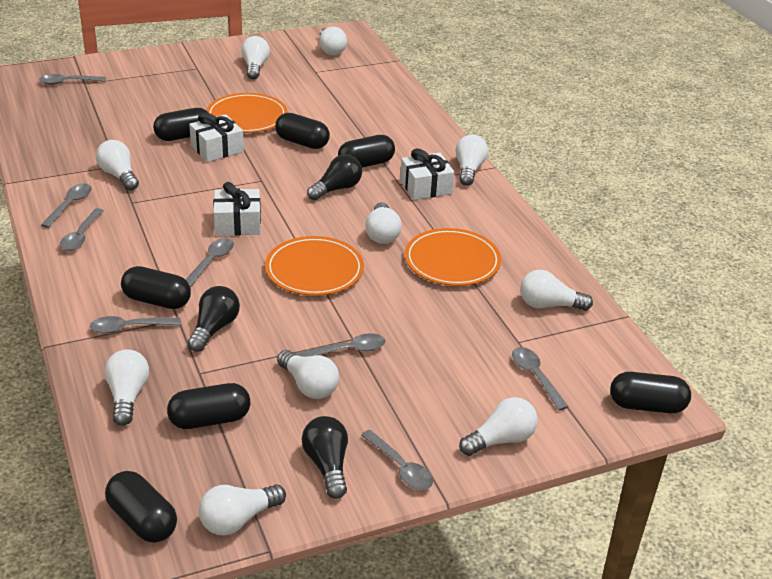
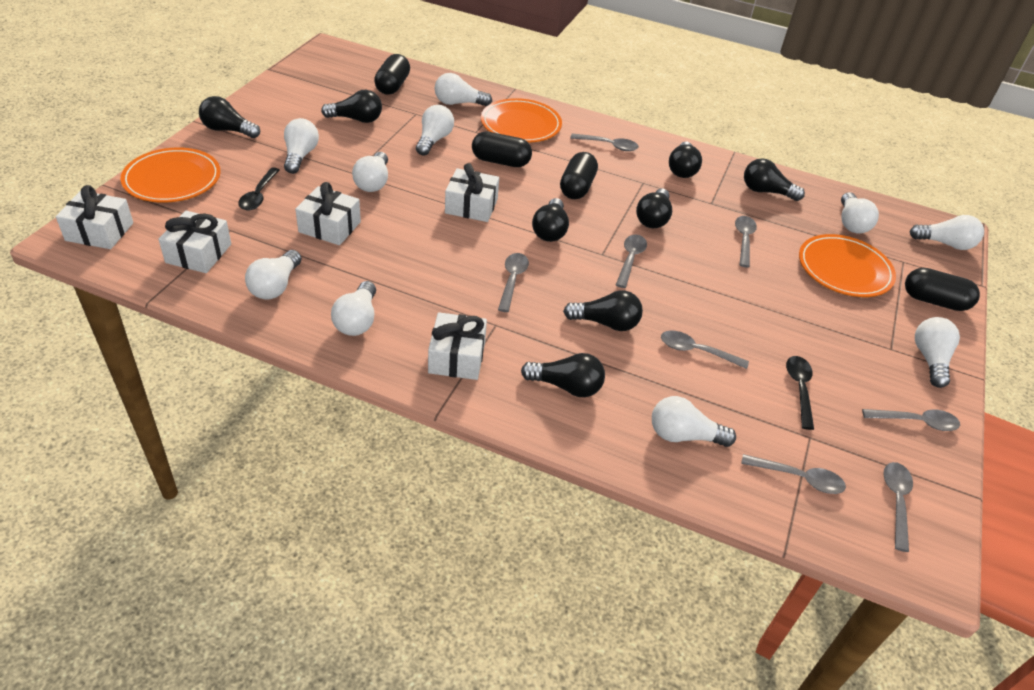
black capsule: 7 -> 4
black light bulb: 3 -> 8
black spoon: 0 -> 2
white gift: 3 -> 5

